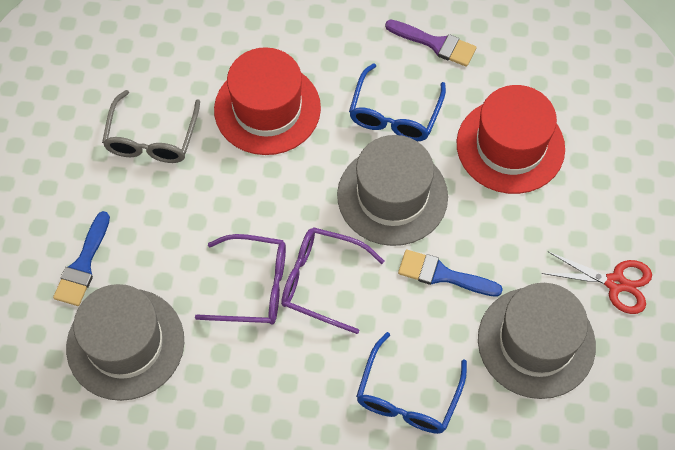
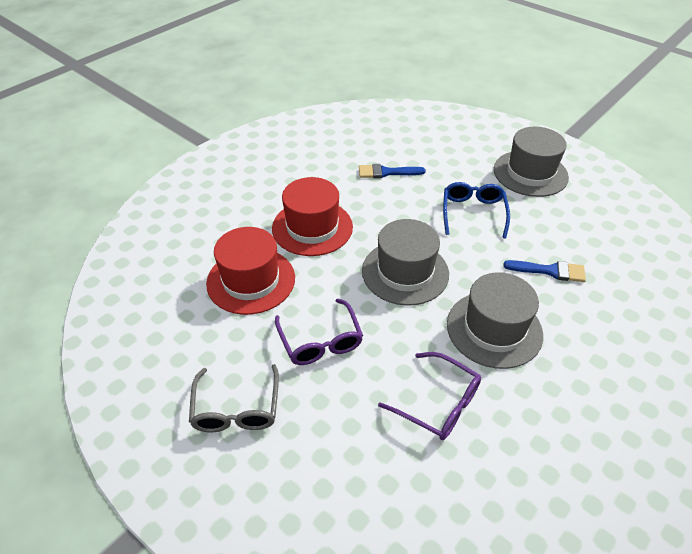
blue glasses: 2 -> 1
purple brush: 1 -> 0
red scissors: 1 -> 0

